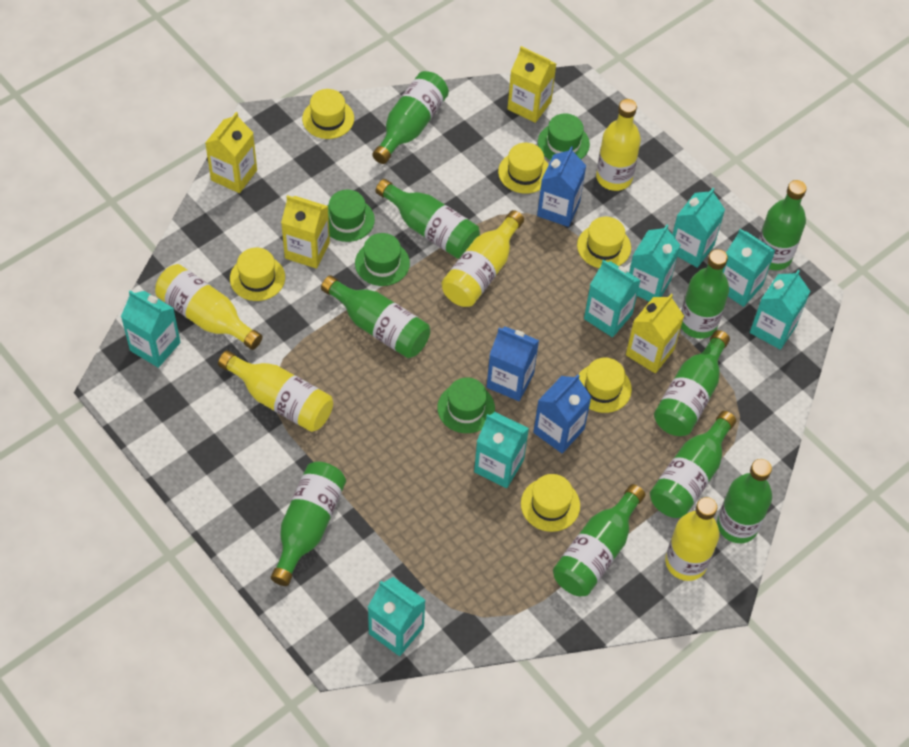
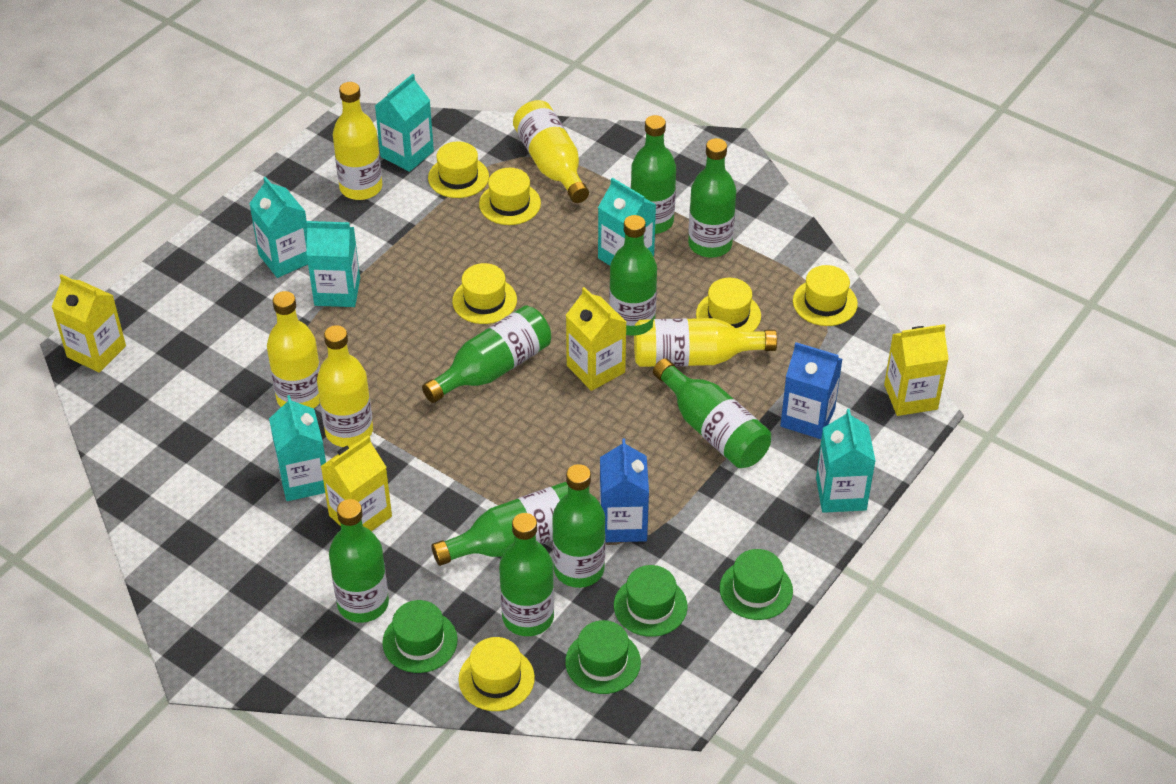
blue carton: 3 -> 2
green bottle: 10 -> 9
turquoise carton: 8 -> 6

